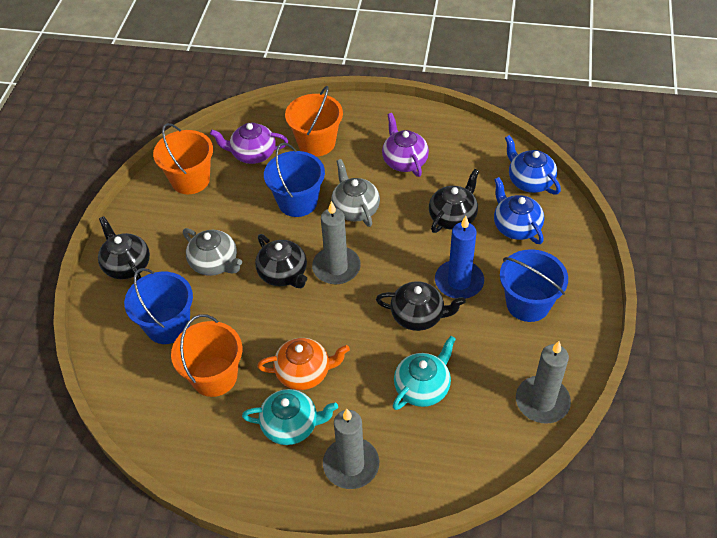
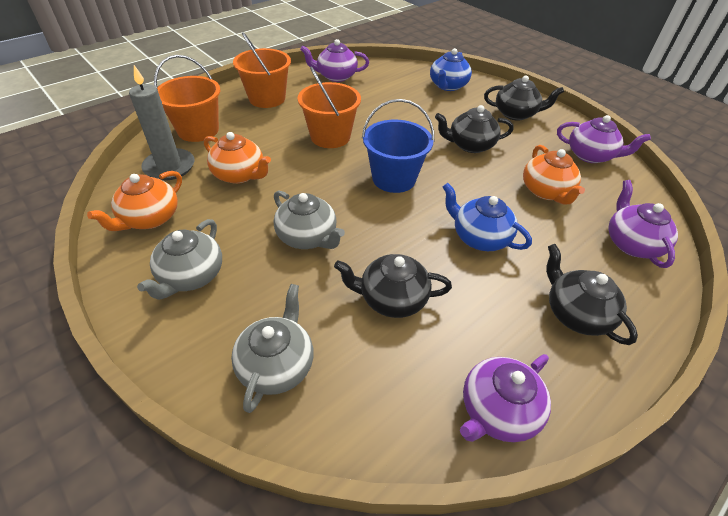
blue bucket: 3 -> 1
blue candle: 1 -> 0
grey candle: 3 -> 1
grey teapot: 2 -> 3
orange teapot: 1 -> 3
purple teapot: 2 -> 4
turquoise teapot: 2 -> 0

